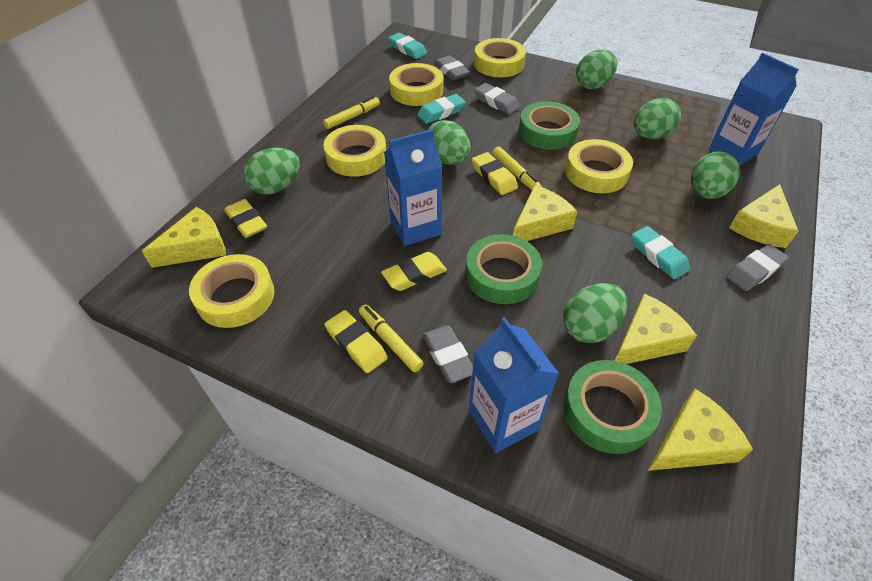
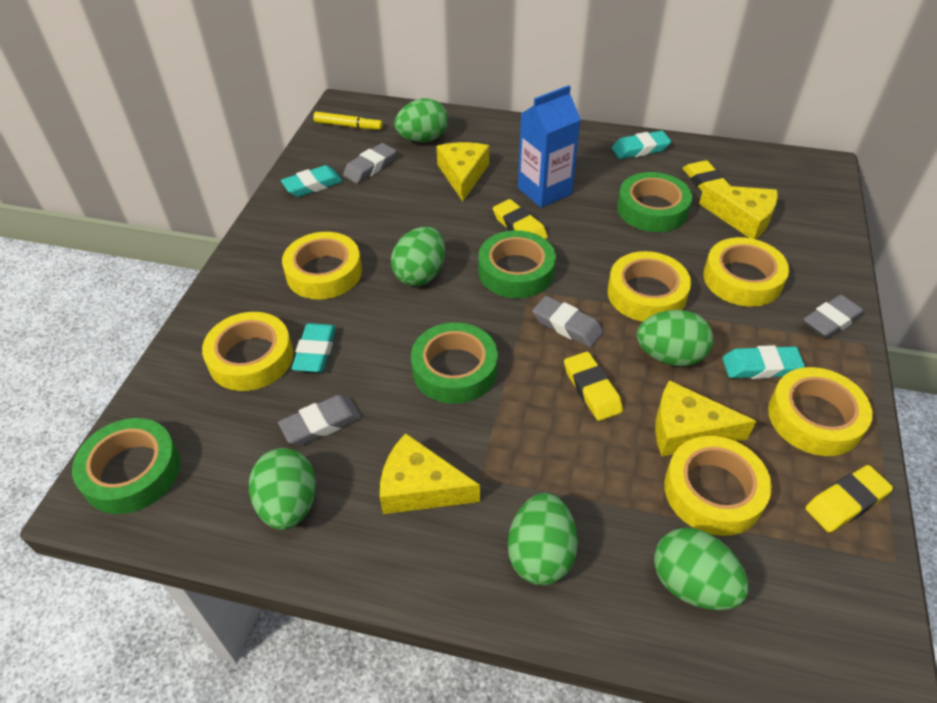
blue carton: 3 -> 1
green tape: 3 -> 4
turquoise eraser: 3 -> 4
yellow cheese: 5 -> 4
yellow marker: 3 -> 1
yellow tape: 5 -> 6

